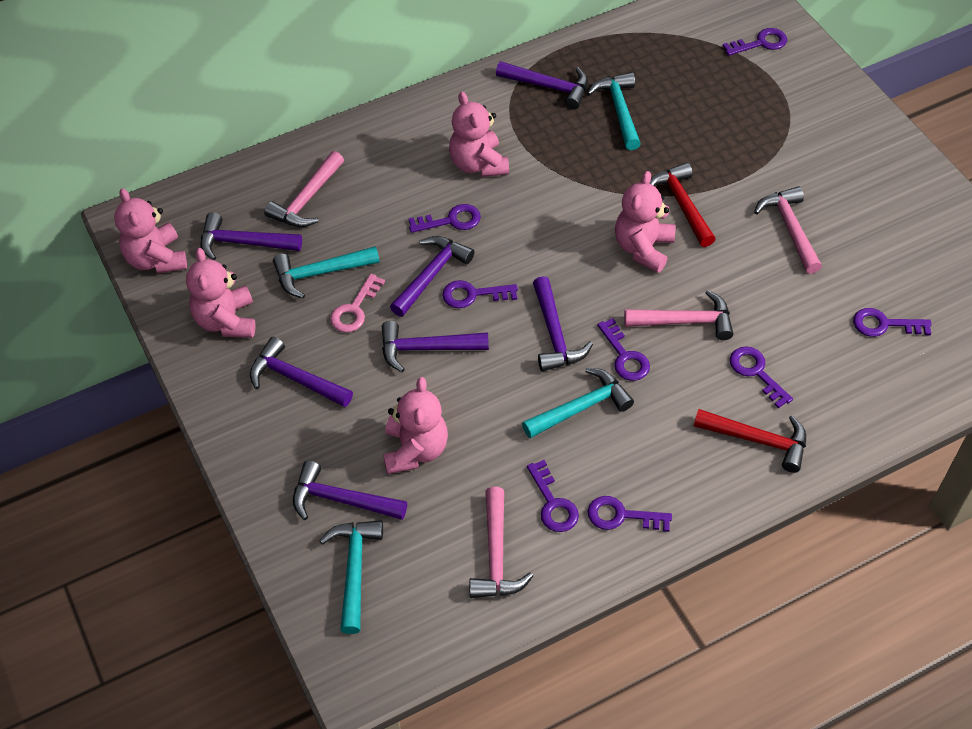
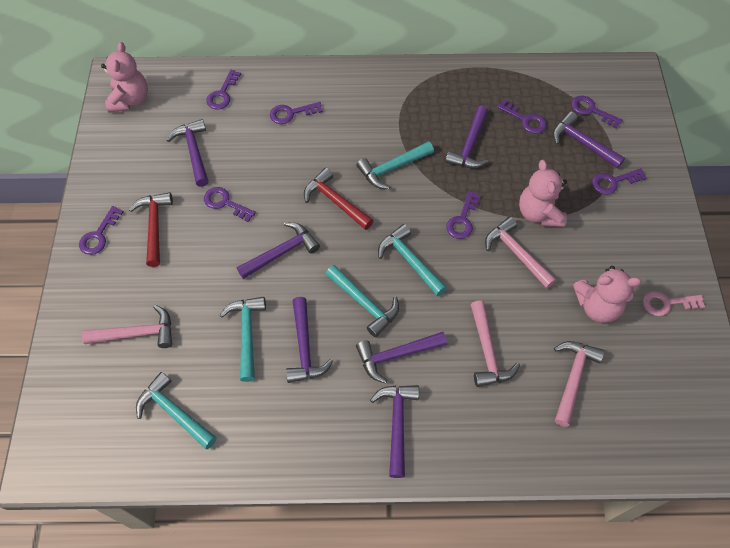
pink teddy bear: 5 -> 3
turquoise hammer: 4 -> 5

